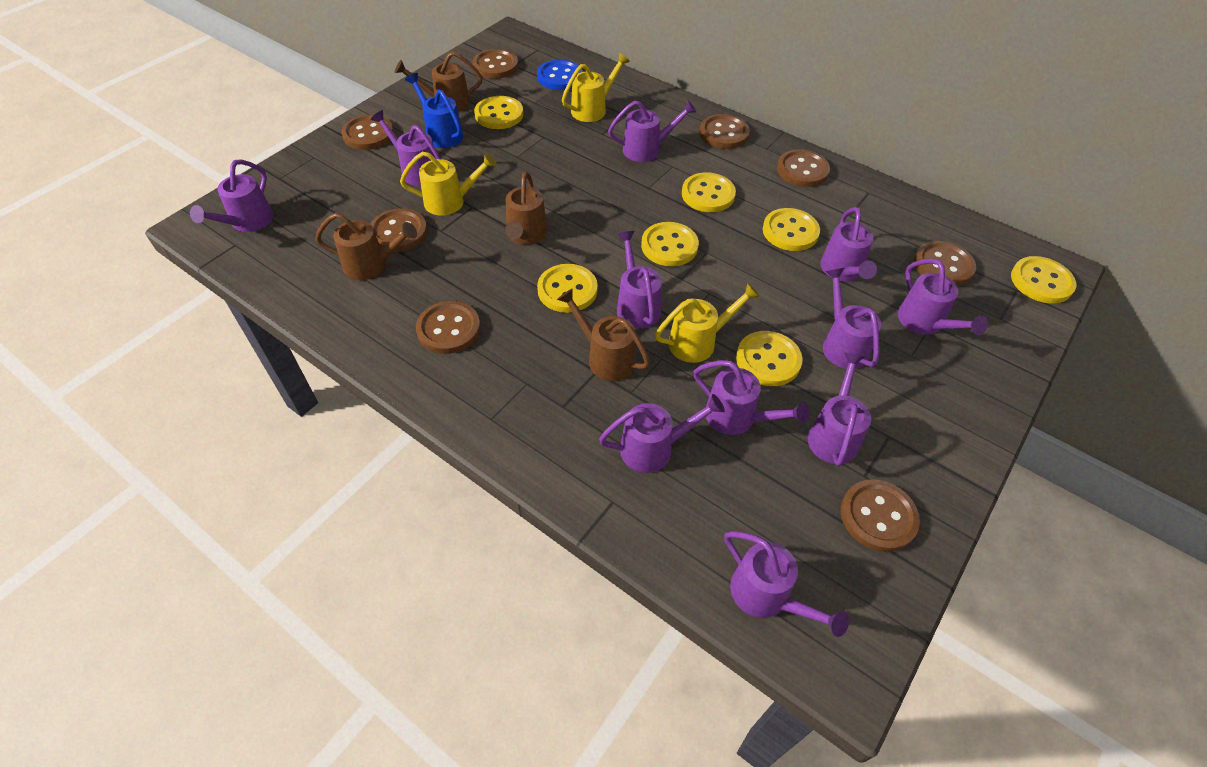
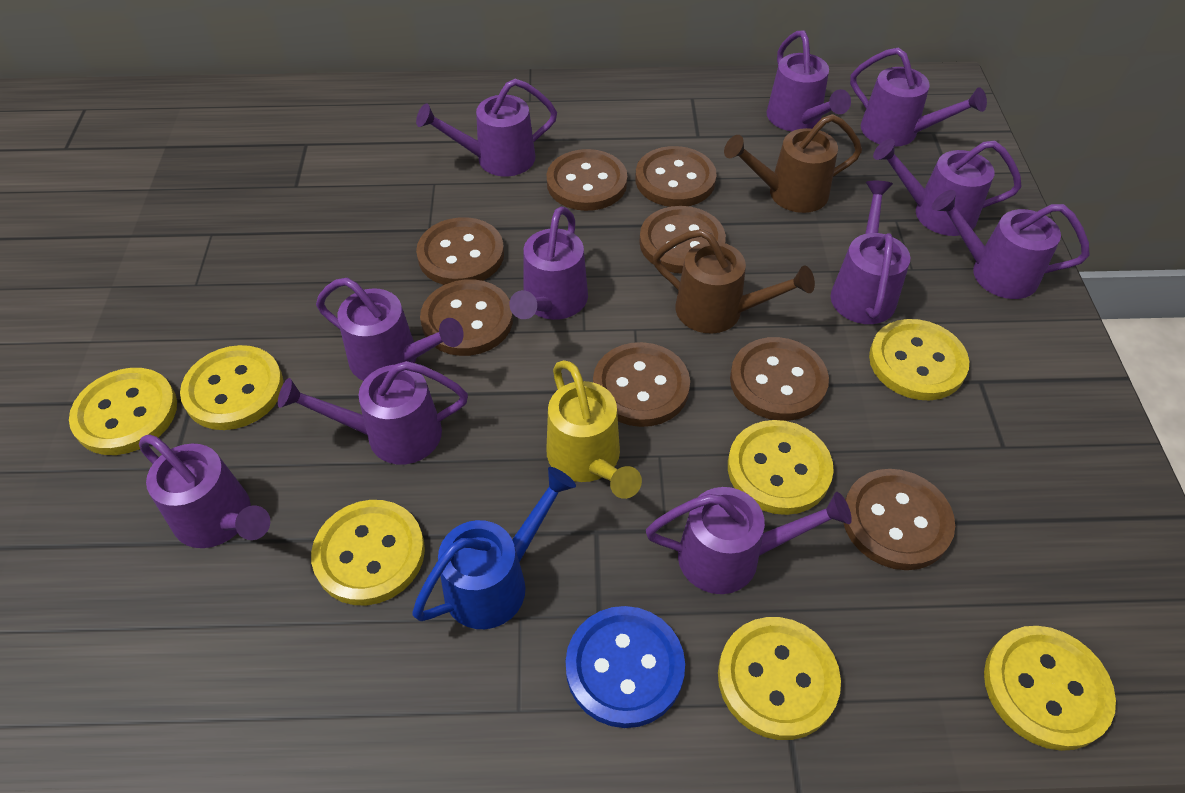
brown watering can: 4 -> 2
yellow watering can: 3 -> 1

